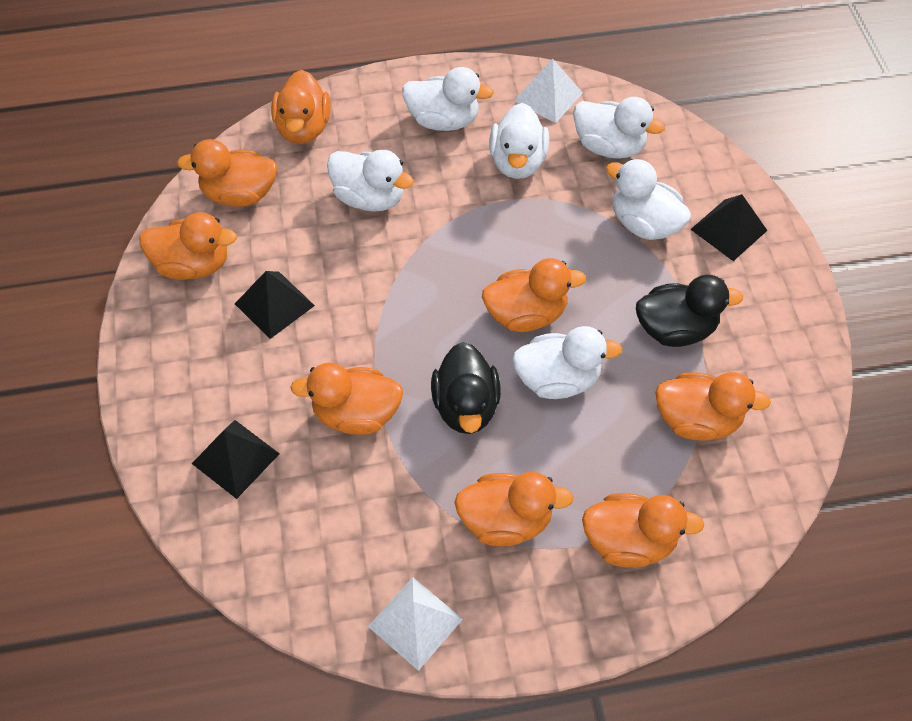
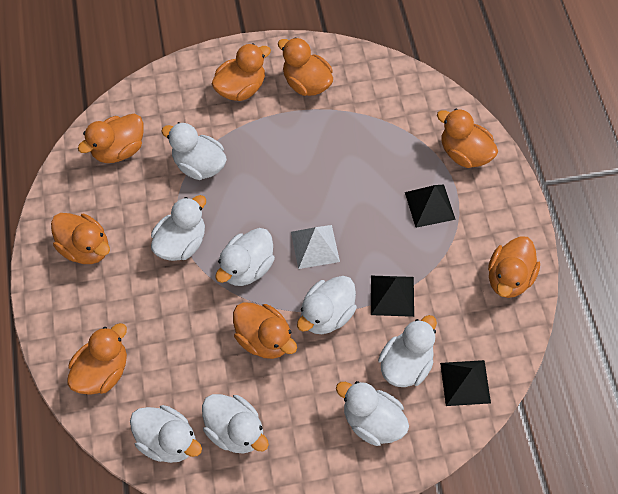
black duck: 2 -> 0
white duck: 6 -> 8
white pyramid: 2 -> 1

